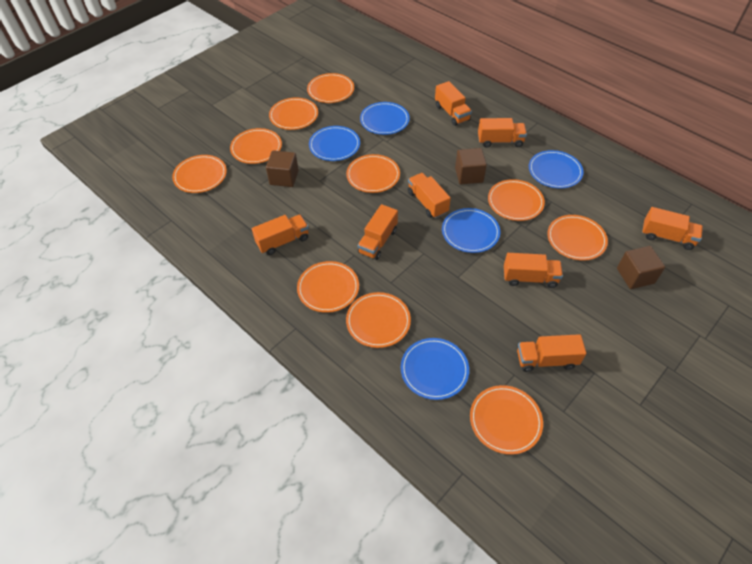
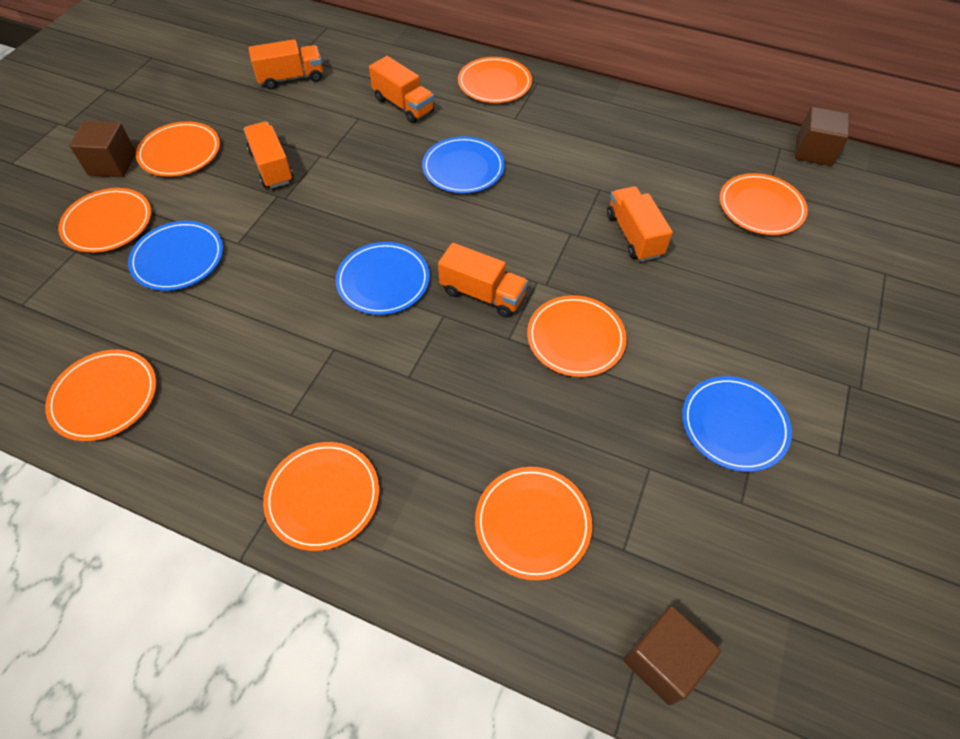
blue plate: 5 -> 4
orange plate: 10 -> 8
orange truck: 8 -> 5

